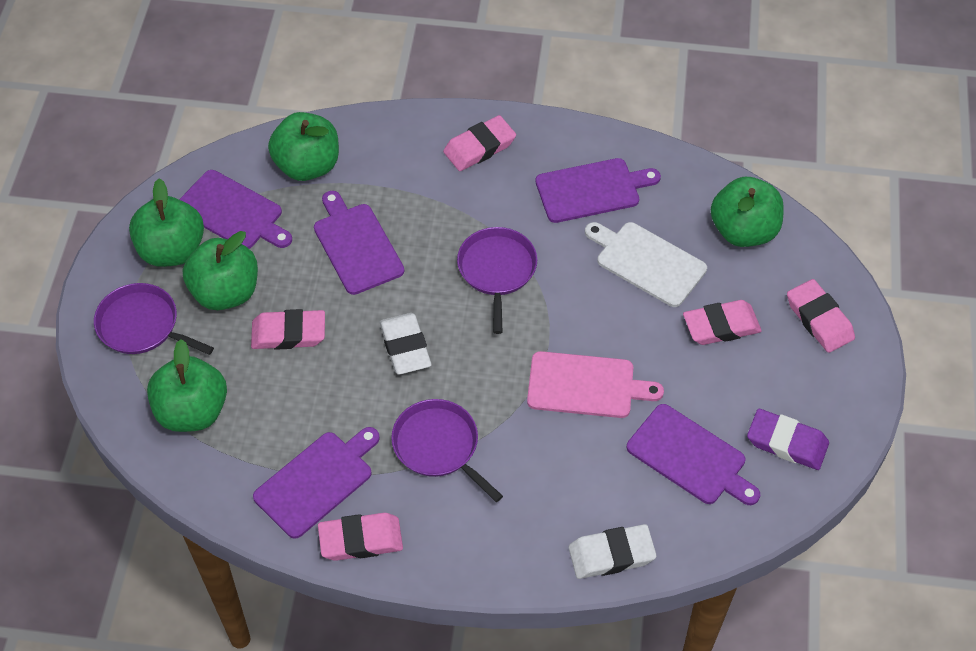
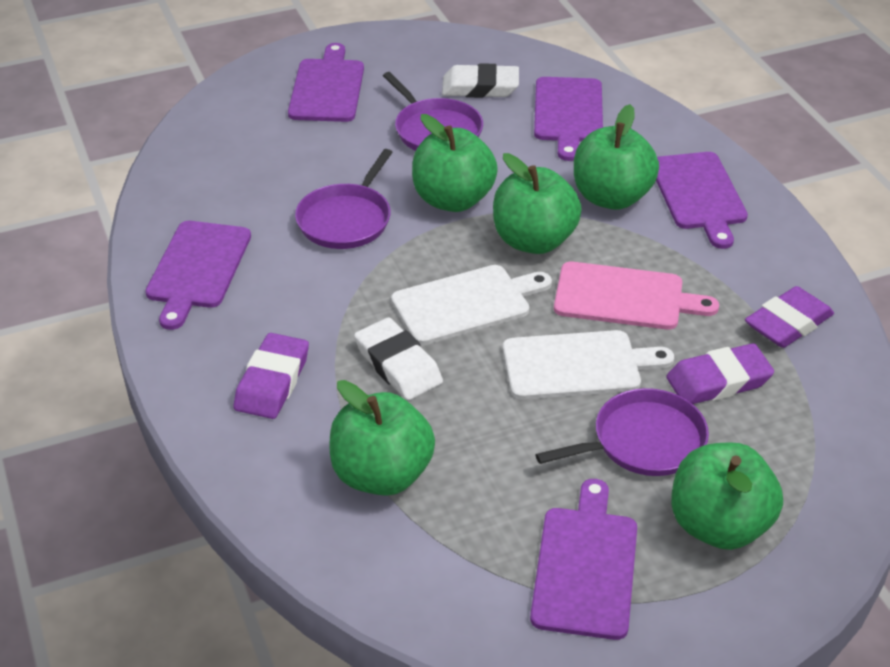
pink eraser: 5 -> 0
purple eraser: 1 -> 3
white cutting board: 1 -> 2

